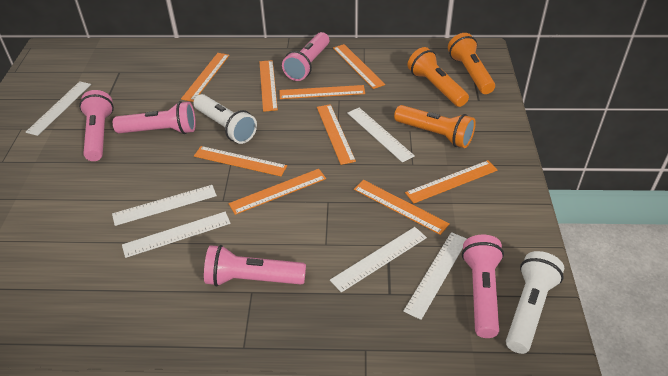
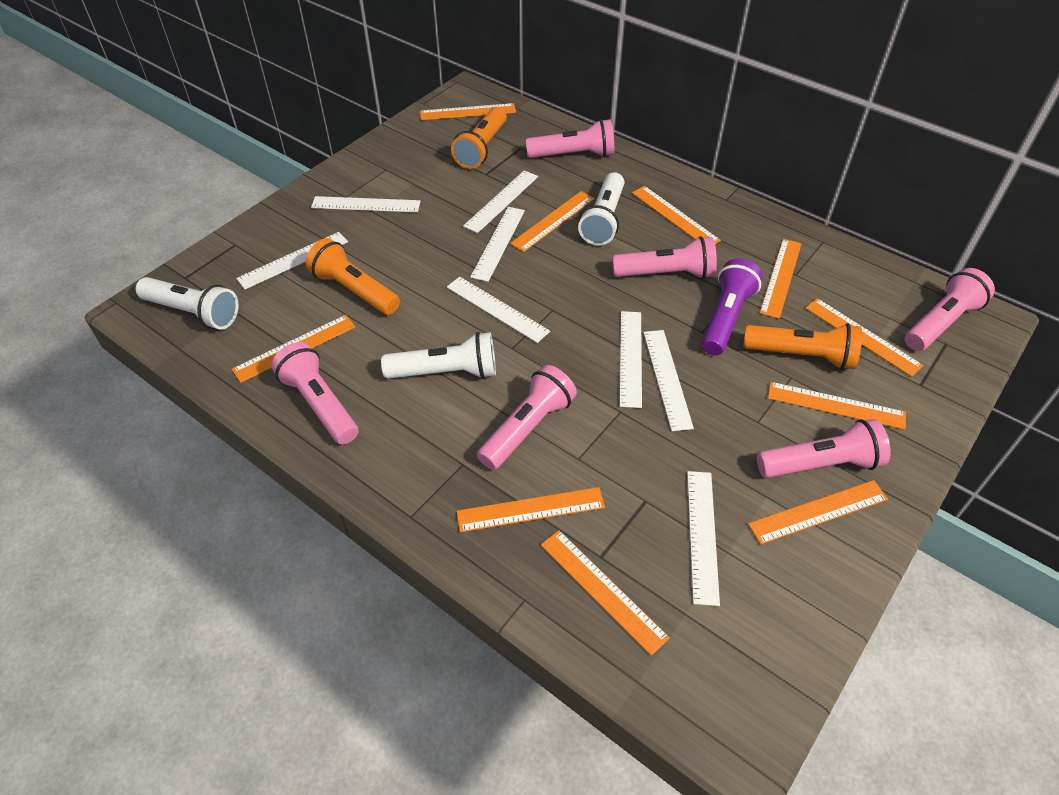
orange ruler: 9 -> 10
pink flashlight: 5 -> 6
purple flashlight: 0 -> 1
white flashlight: 2 -> 3
white ruler: 6 -> 8

